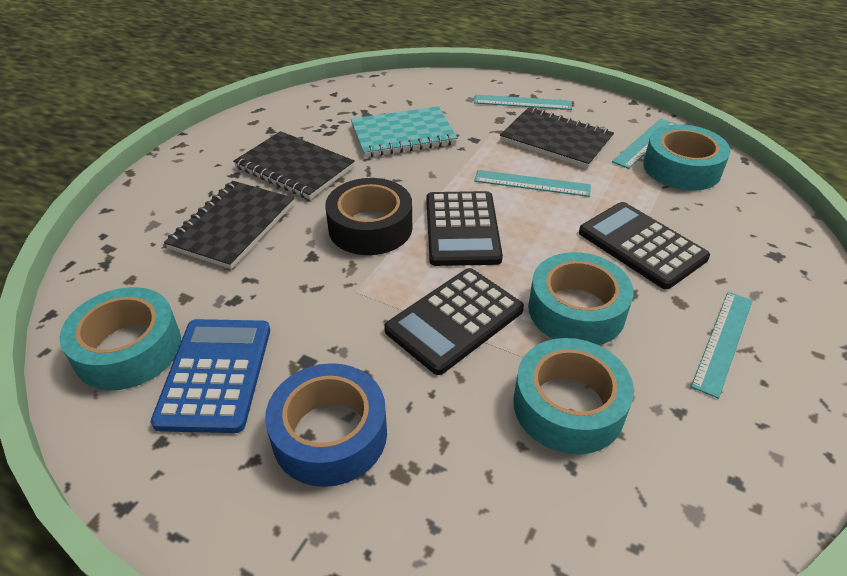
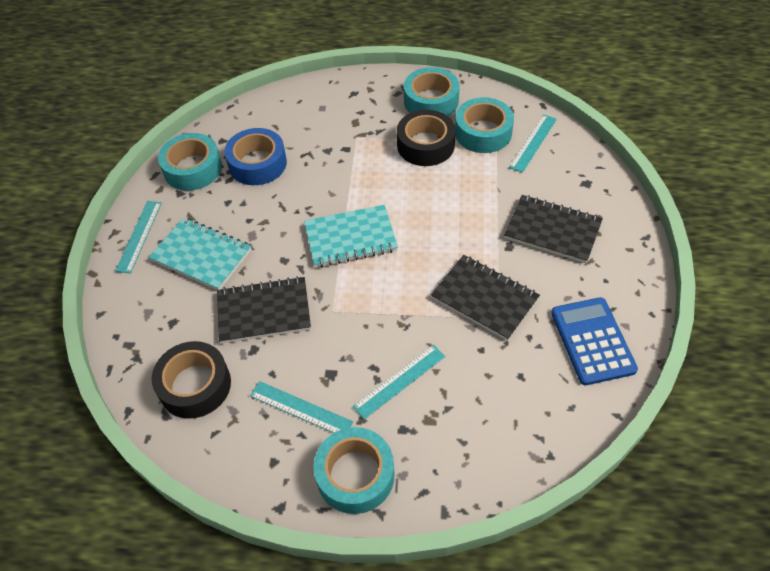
black calculator: 3 -> 0
black tape: 1 -> 2
turquoise notebook: 1 -> 2

